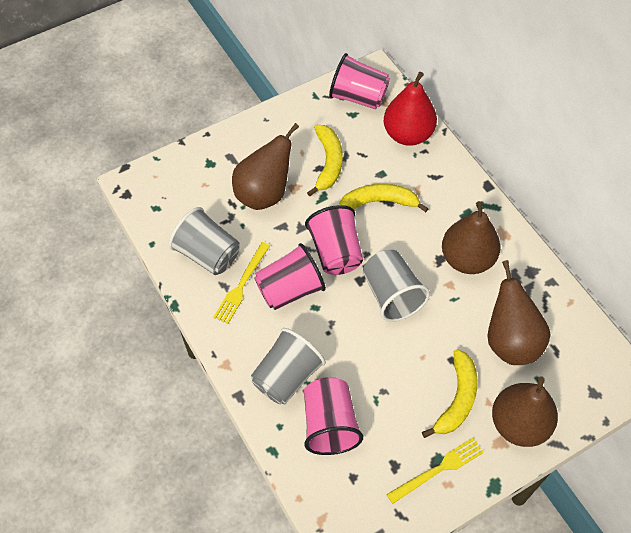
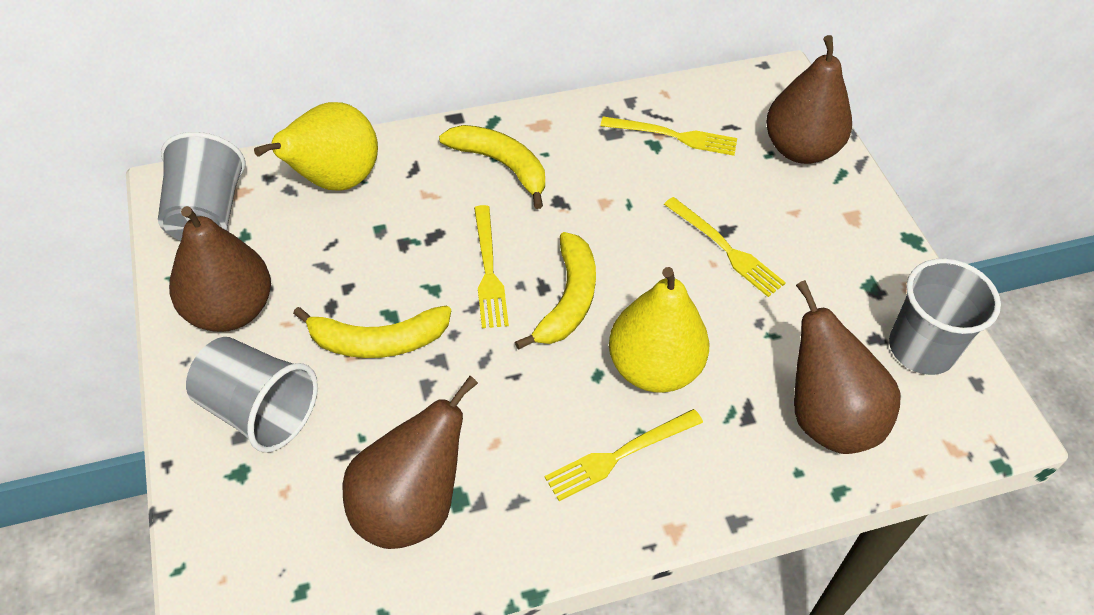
pink cup: 4 -> 0
red pear: 1 -> 0
yellow fork: 2 -> 4
yellow pear: 0 -> 2

